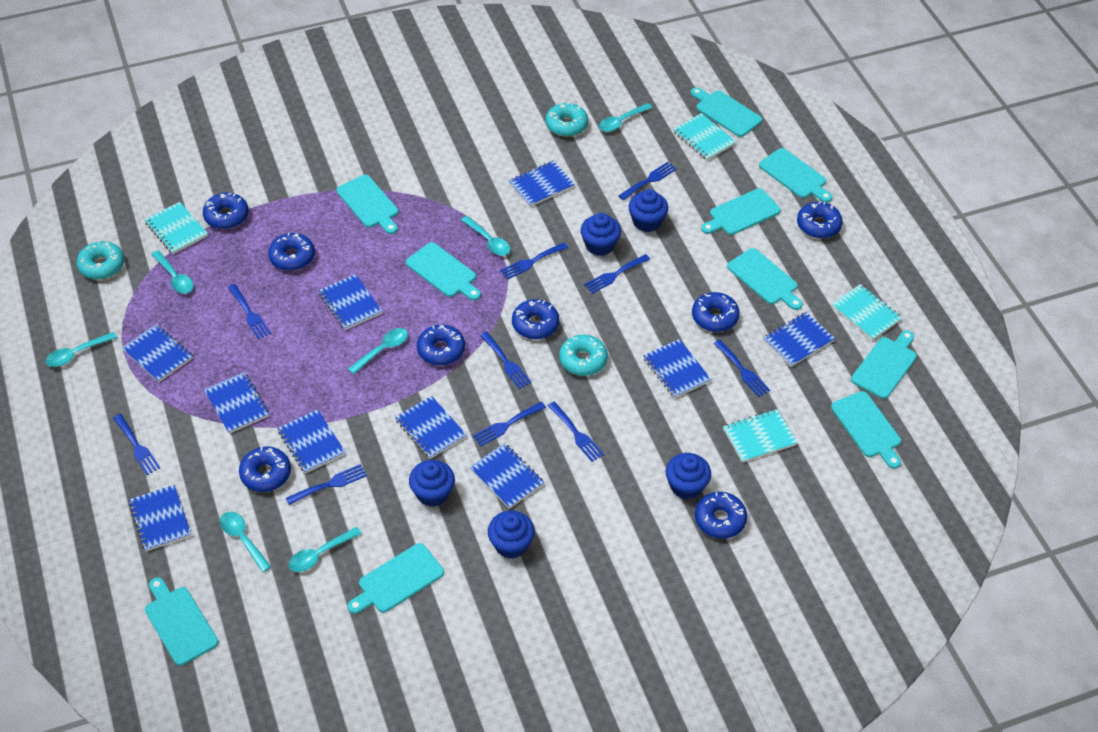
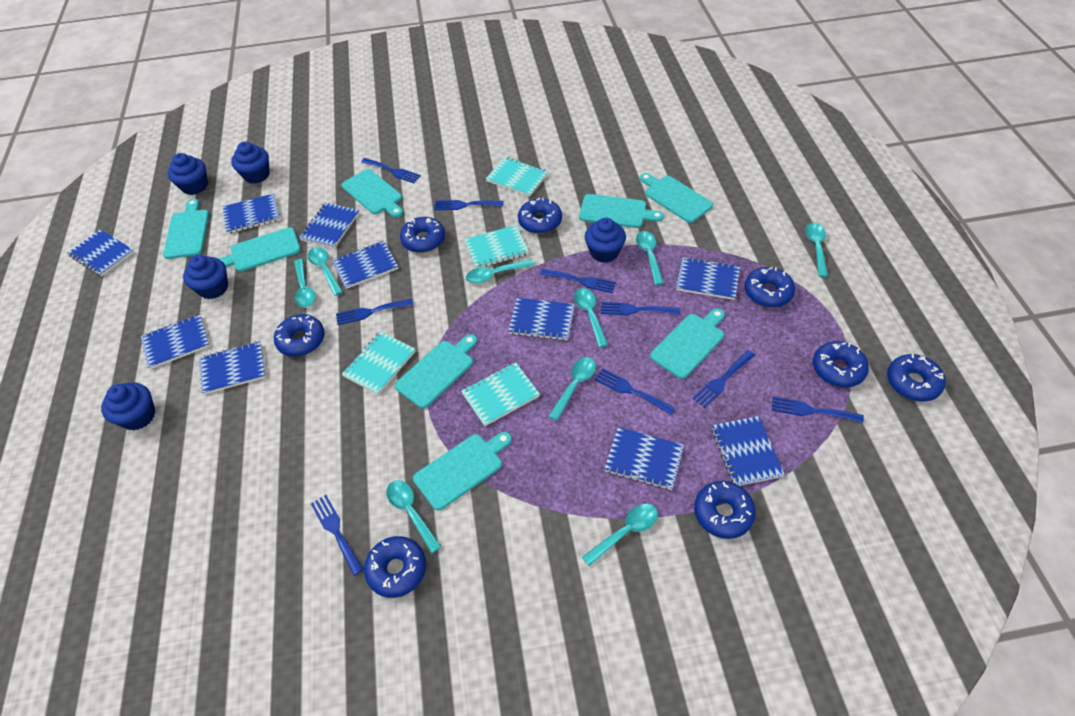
blue fork: 10 -> 9
turquoise cutting board: 10 -> 8
turquoise donut: 3 -> 0
turquoise spoon: 7 -> 9

